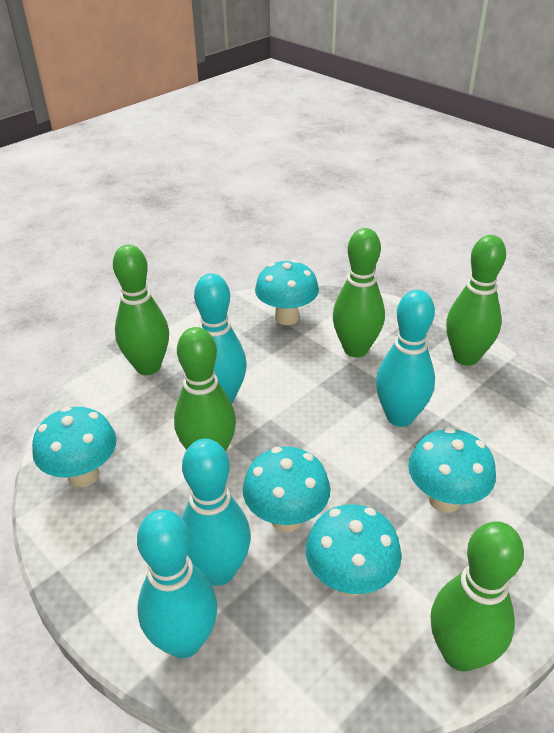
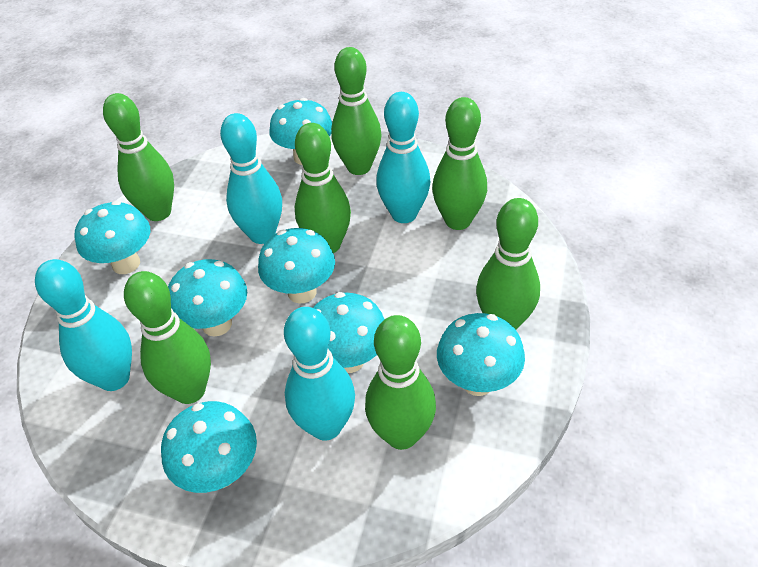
green bowling pin: 5 -> 7
turquoise mushroom: 5 -> 7

